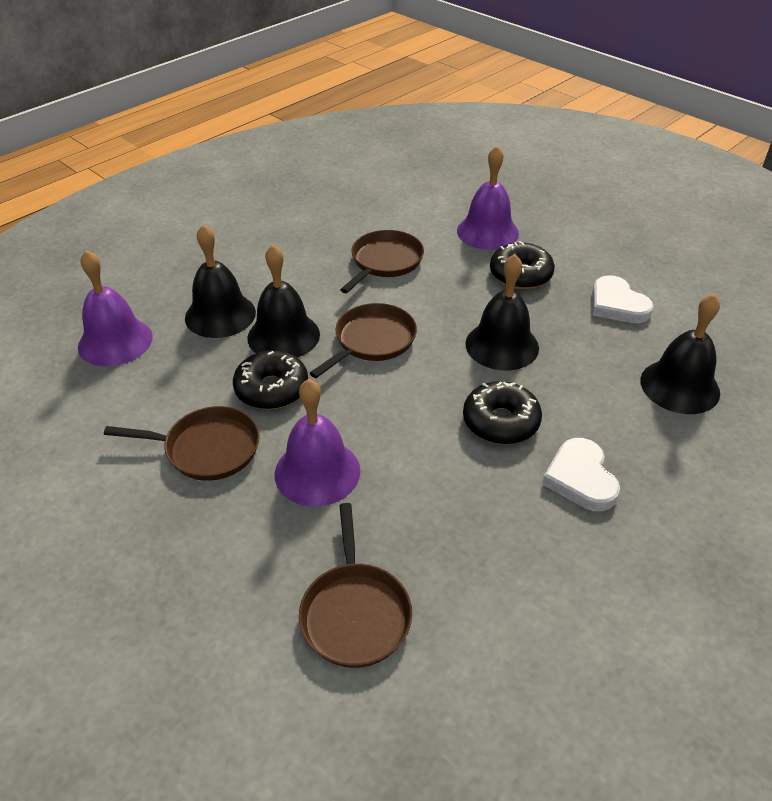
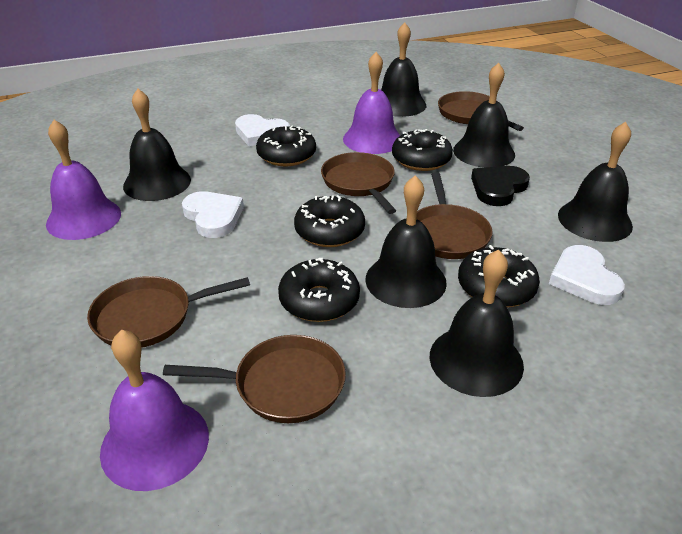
black bell: 4 -> 6
black donut: 3 -> 5
black heart: 0 -> 1
brown pan: 4 -> 5
white heart: 2 -> 3

